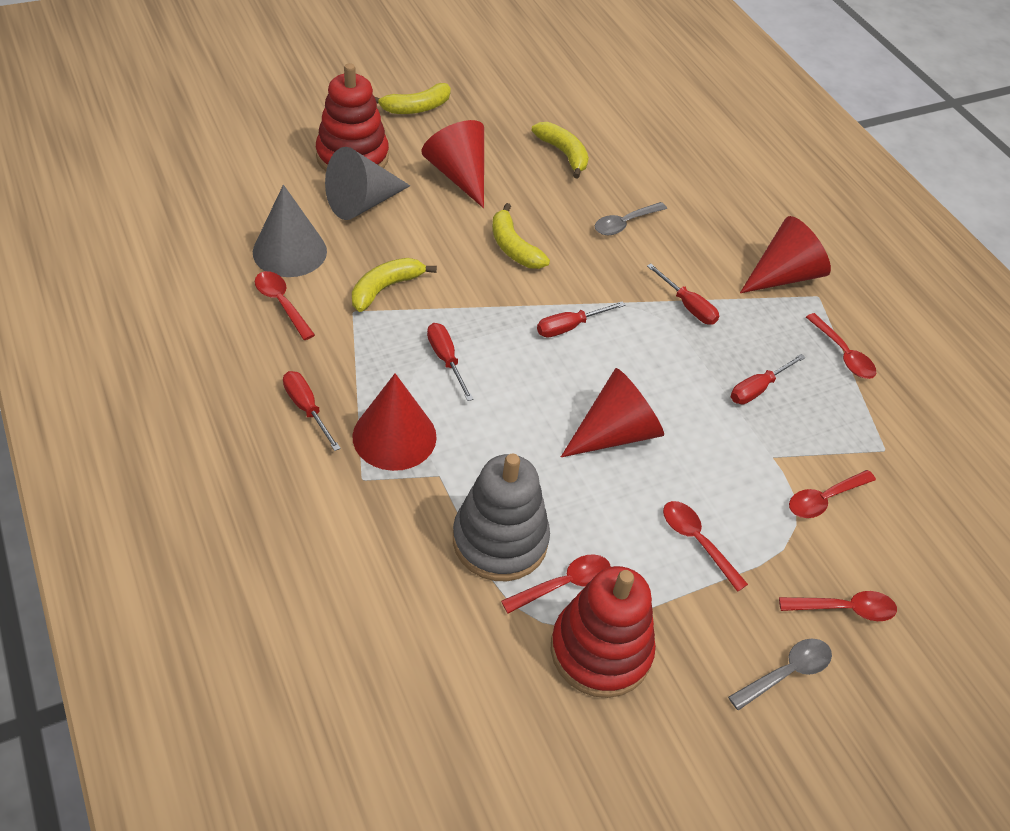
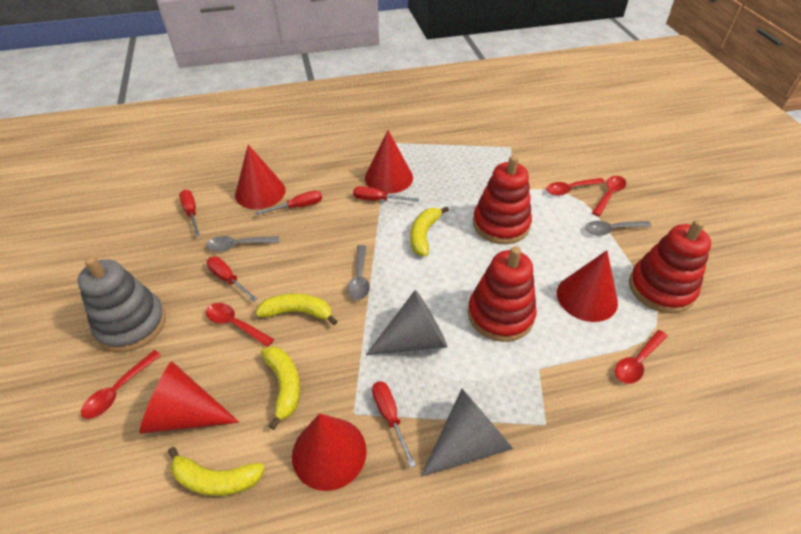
grey spoon: 2 -> 3
red cone: 4 -> 5
red spoon: 6 -> 5
red stacking toy: 2 -> 3

